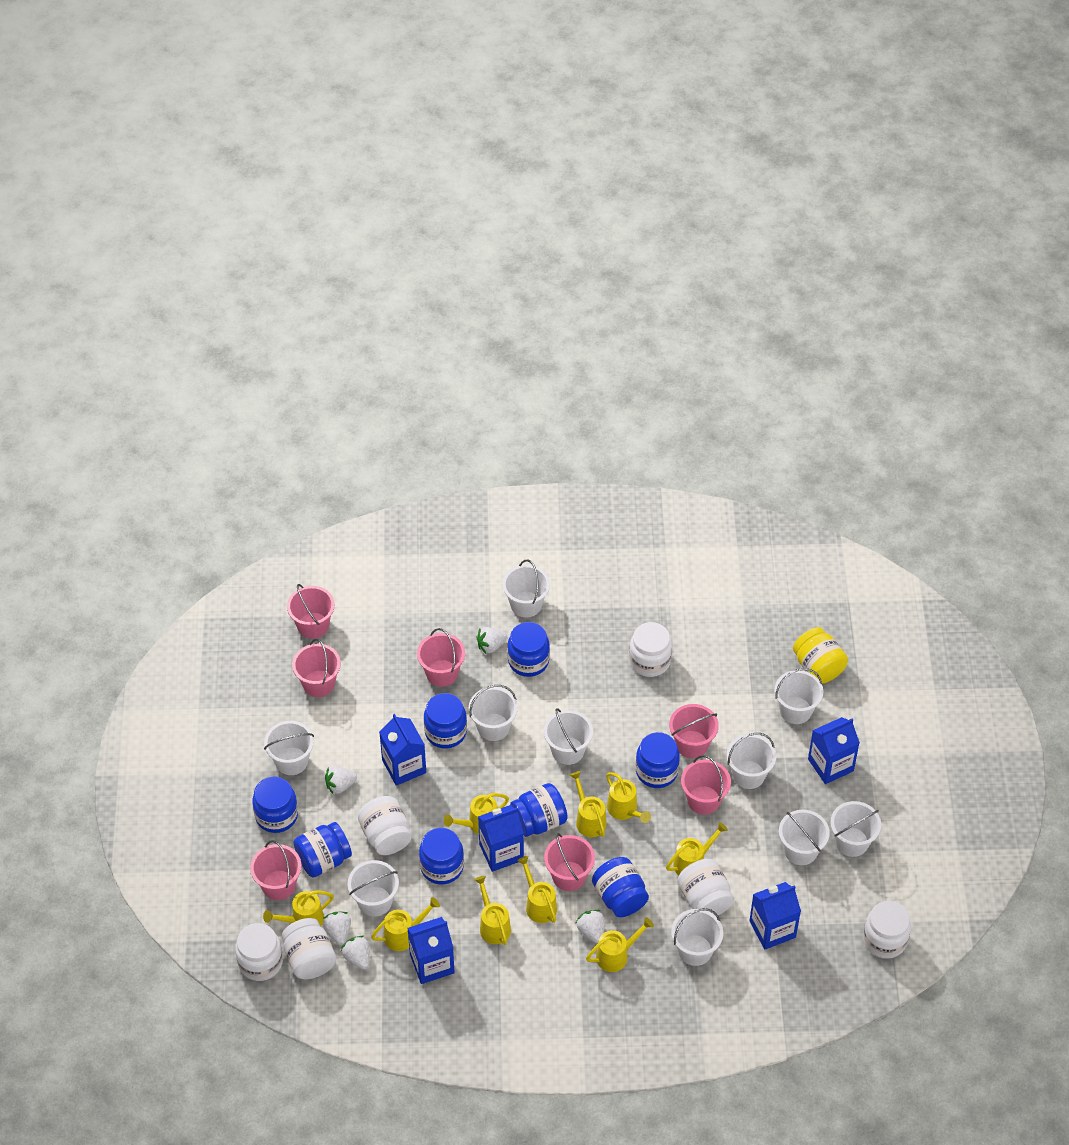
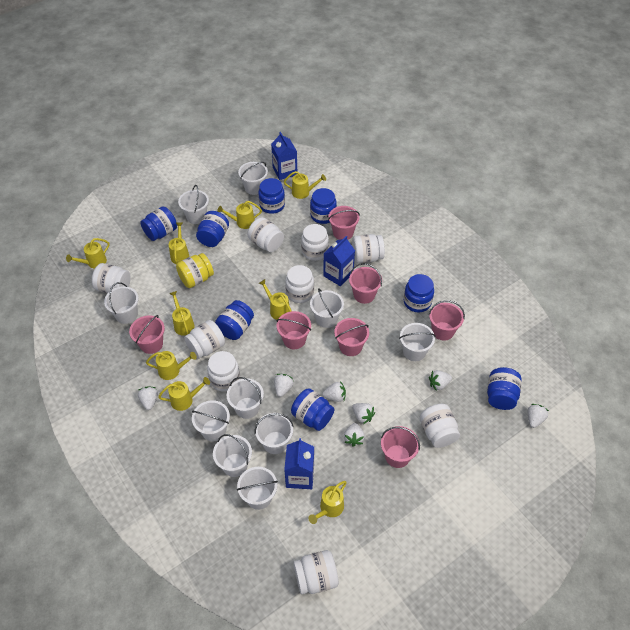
blue carton: 5 -> 3
white jar: 6 -> 9
white strawberry: 5 -> 7

